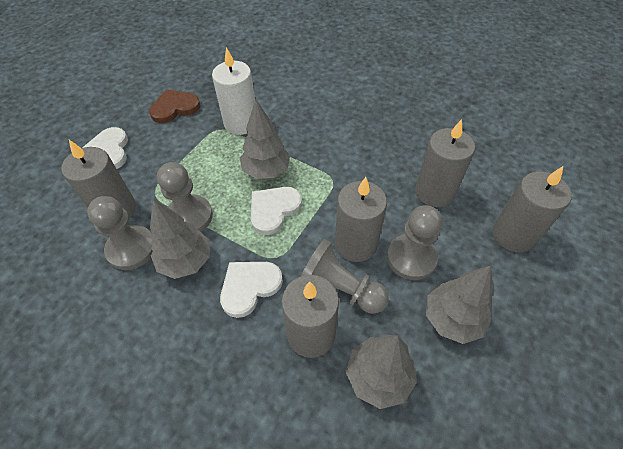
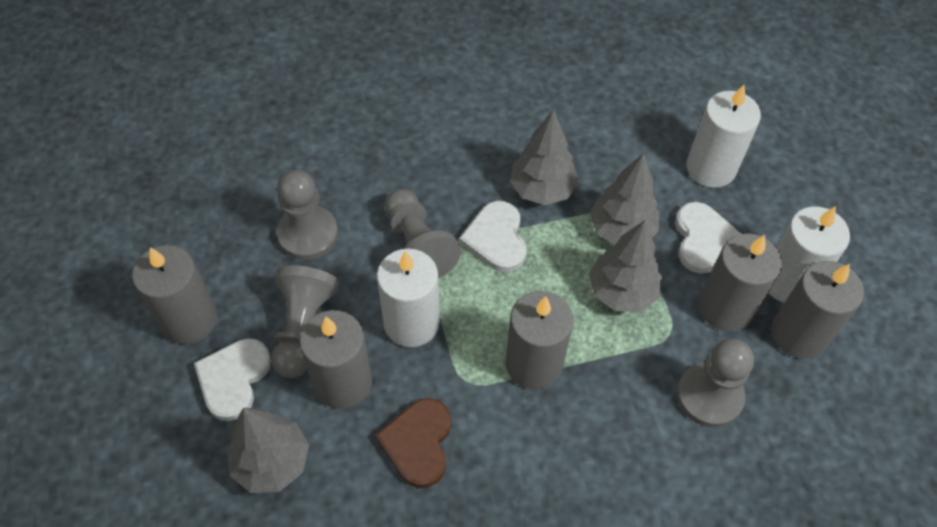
white candle: 1 -> 3

